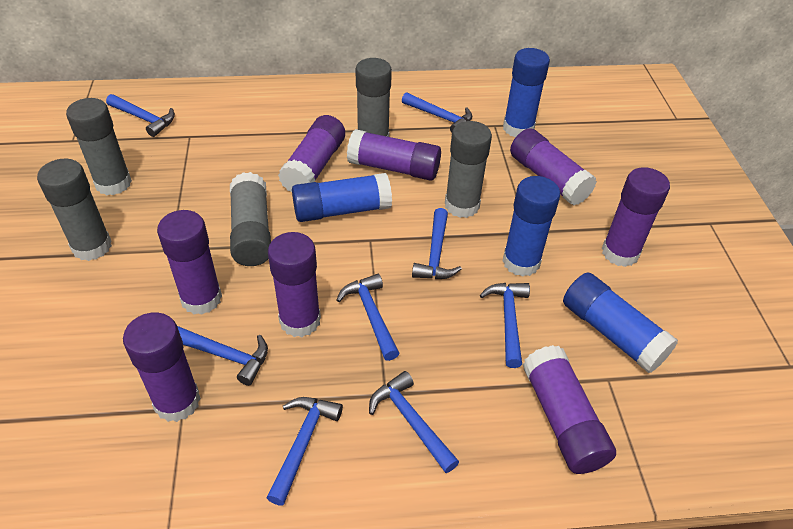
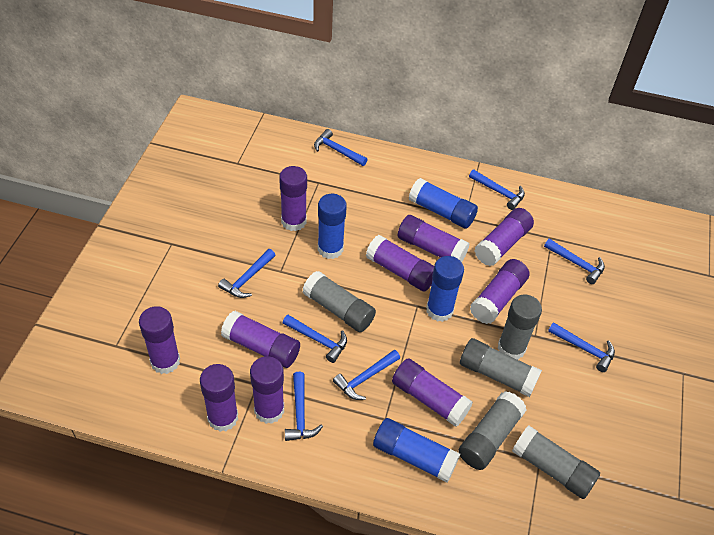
purple glue stick: 8 -> 10

